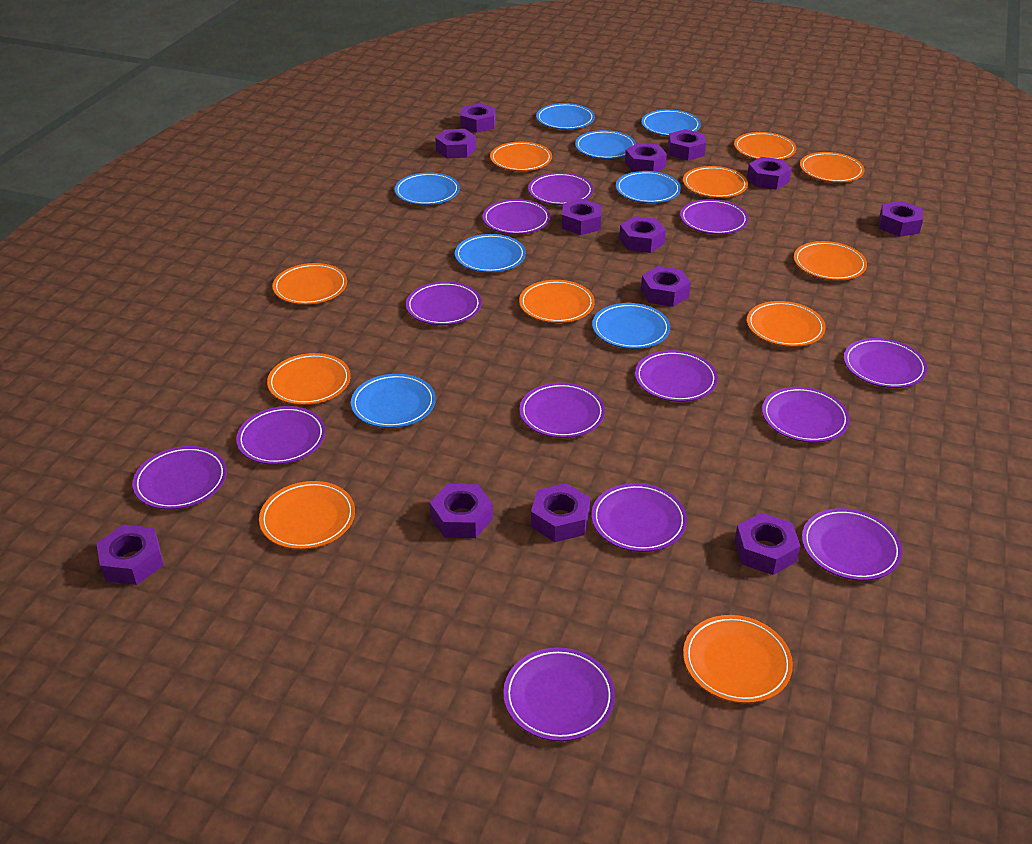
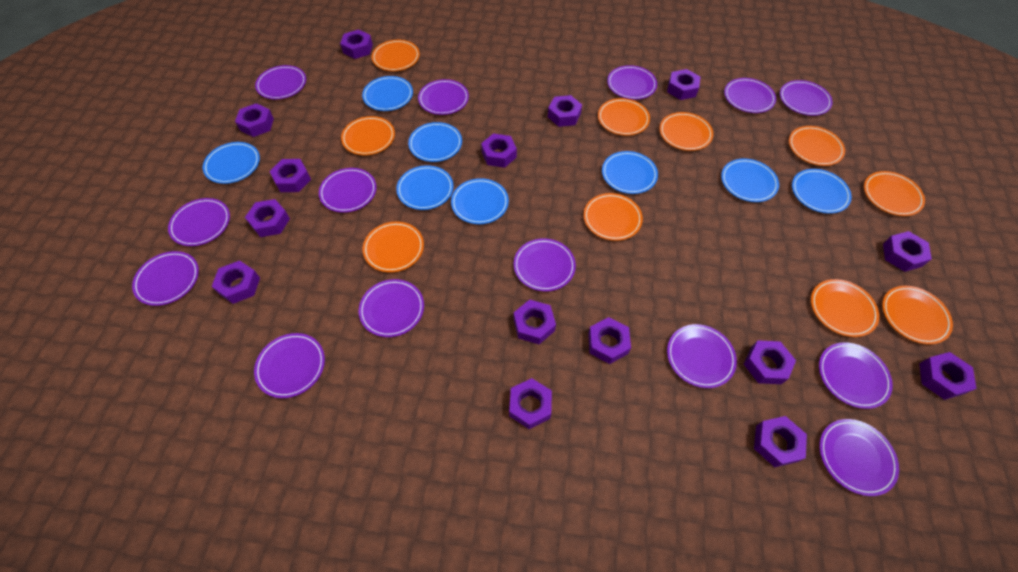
orange plate: 11 -> 10
purple nut: 13 -> 15
purple plate: 13 -> 14

